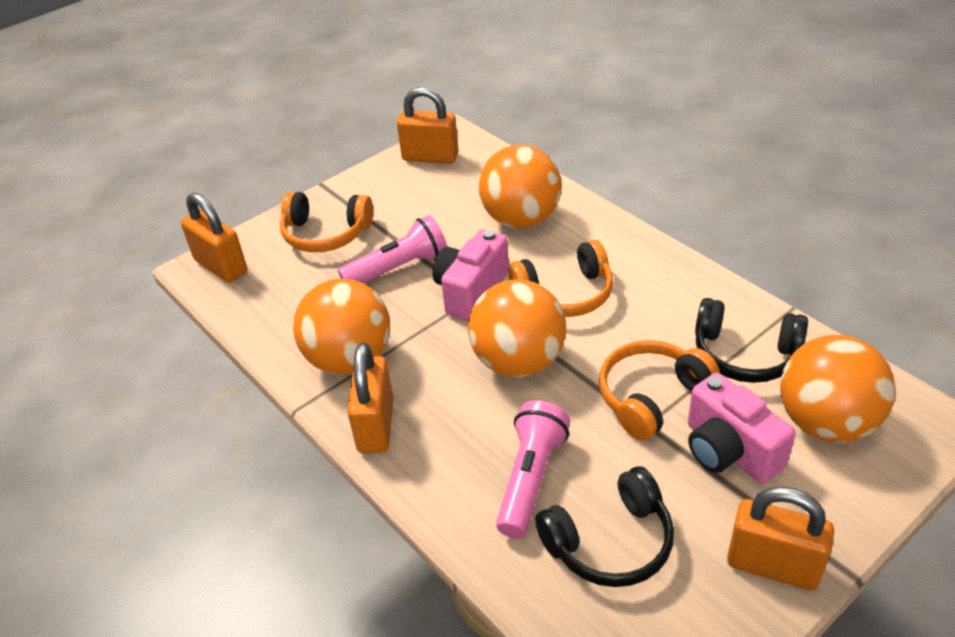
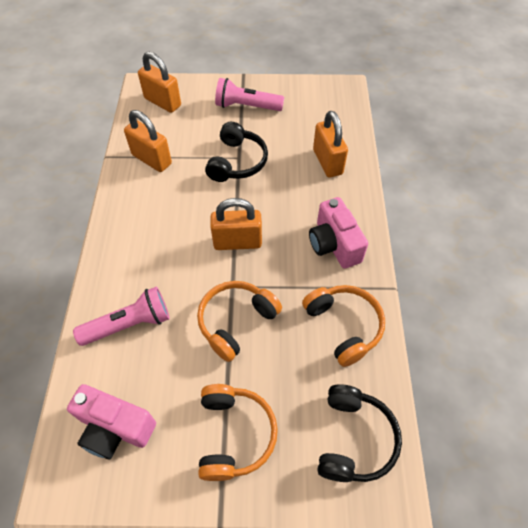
orange ball: 4 -> 0

